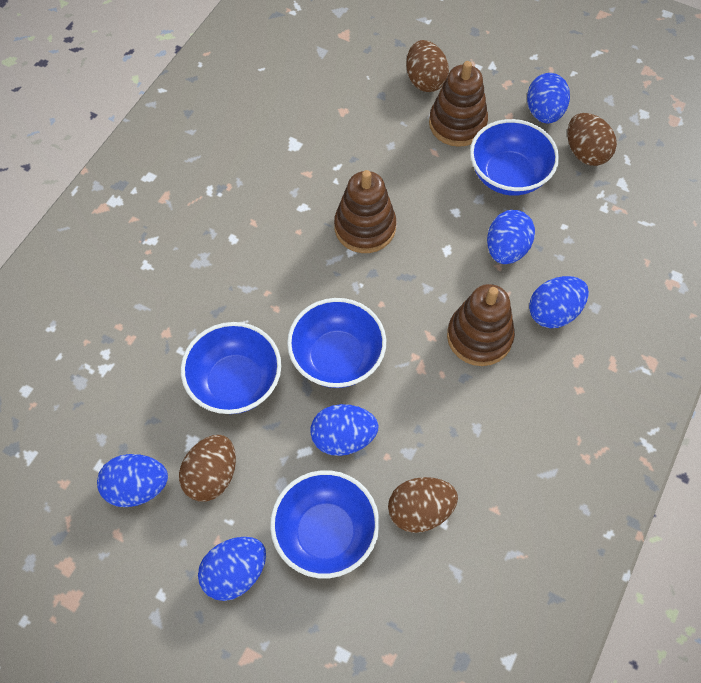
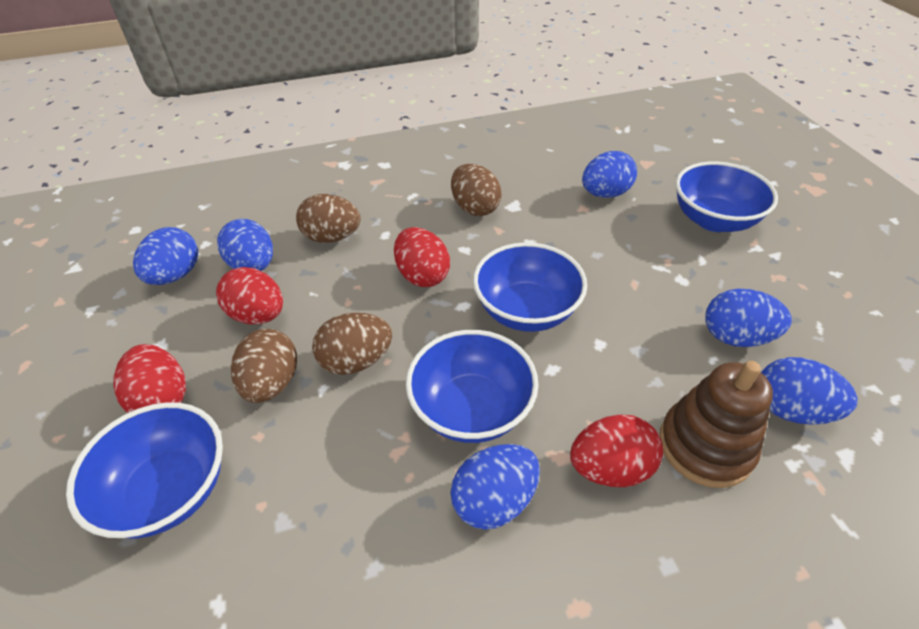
brown stacking toy: 3 -> 1
red egg: 0 -> 4

